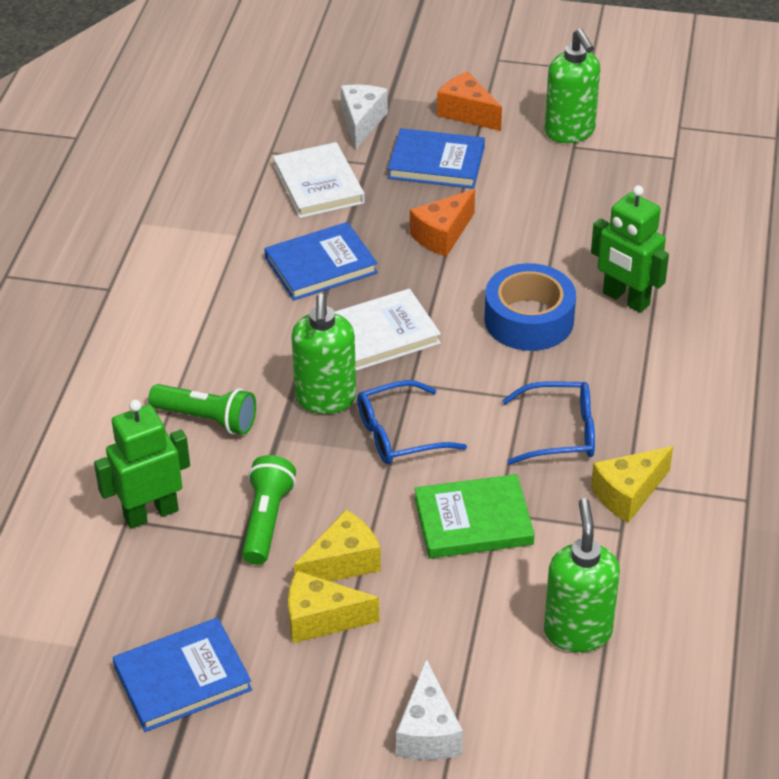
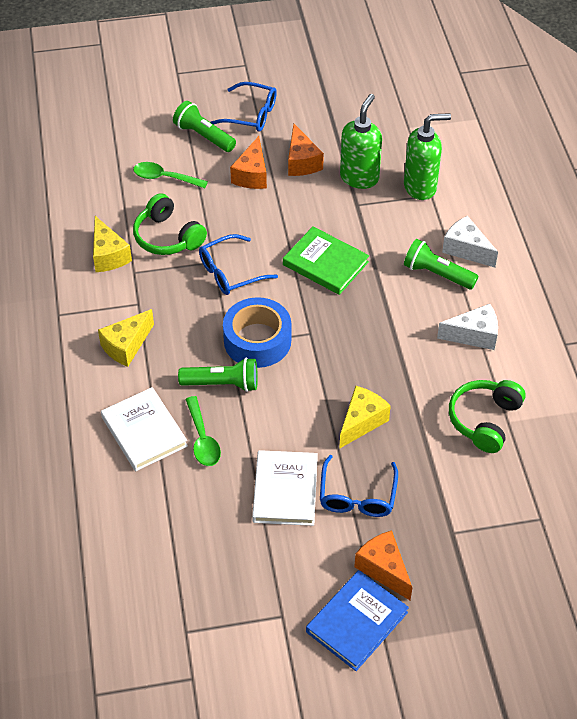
blue book: 3 -> 1
blue glasses: 2 -> 3
green flashlight: 2 -> 3
green headphones: 0 -> 2
green robot: 2 -> 0
green soap dispenser: 3 -> 2
green spoon: 0 -> 2
orange cheese: 2 -> 3

